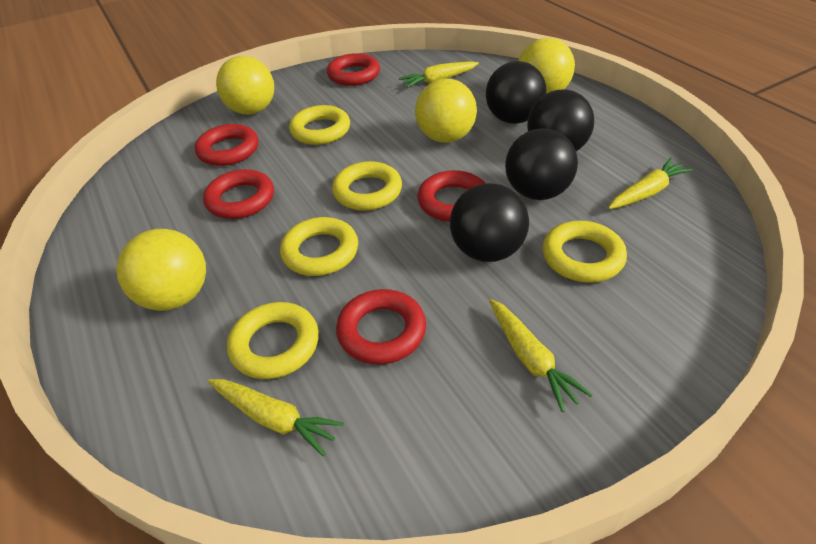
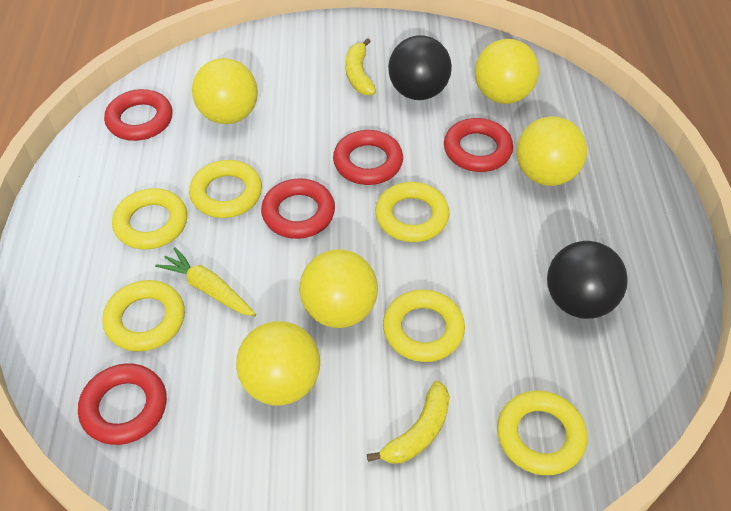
black ball: 4 -> 2
yellow ball: 4 -> 5
yellow banana: 0 -> 2
yellow carrot: 4 -> 1
yellow ring: 5 -> 6

